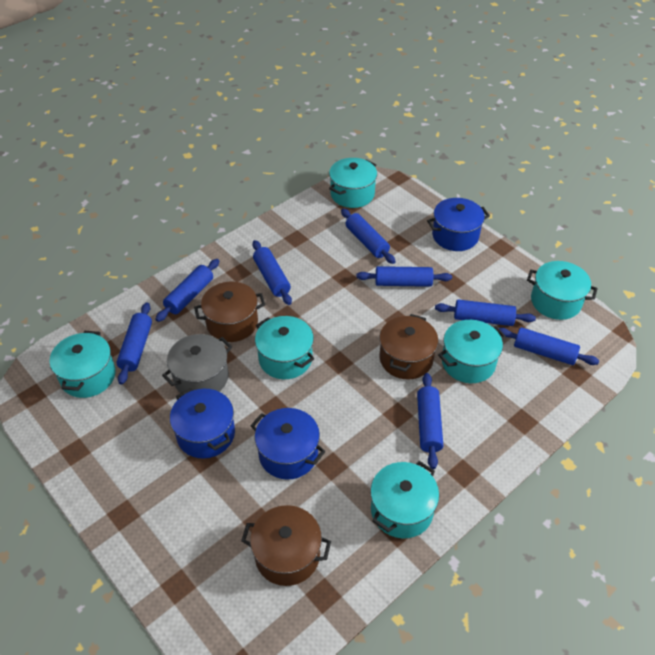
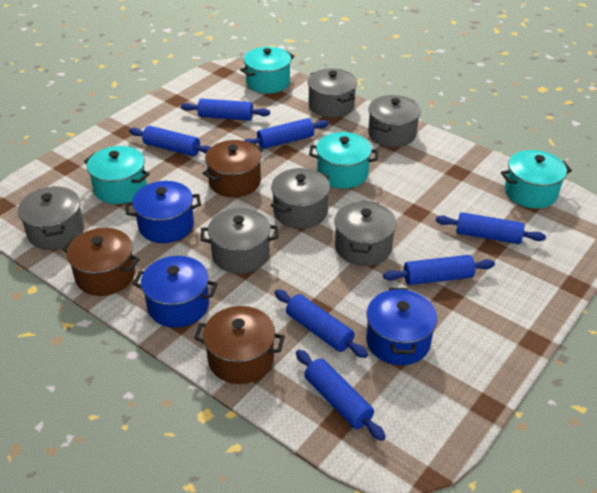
blue rolling pin: 8 -> 7
grey pot: 1 -> 6
turquoise pot: 6 -> 4

